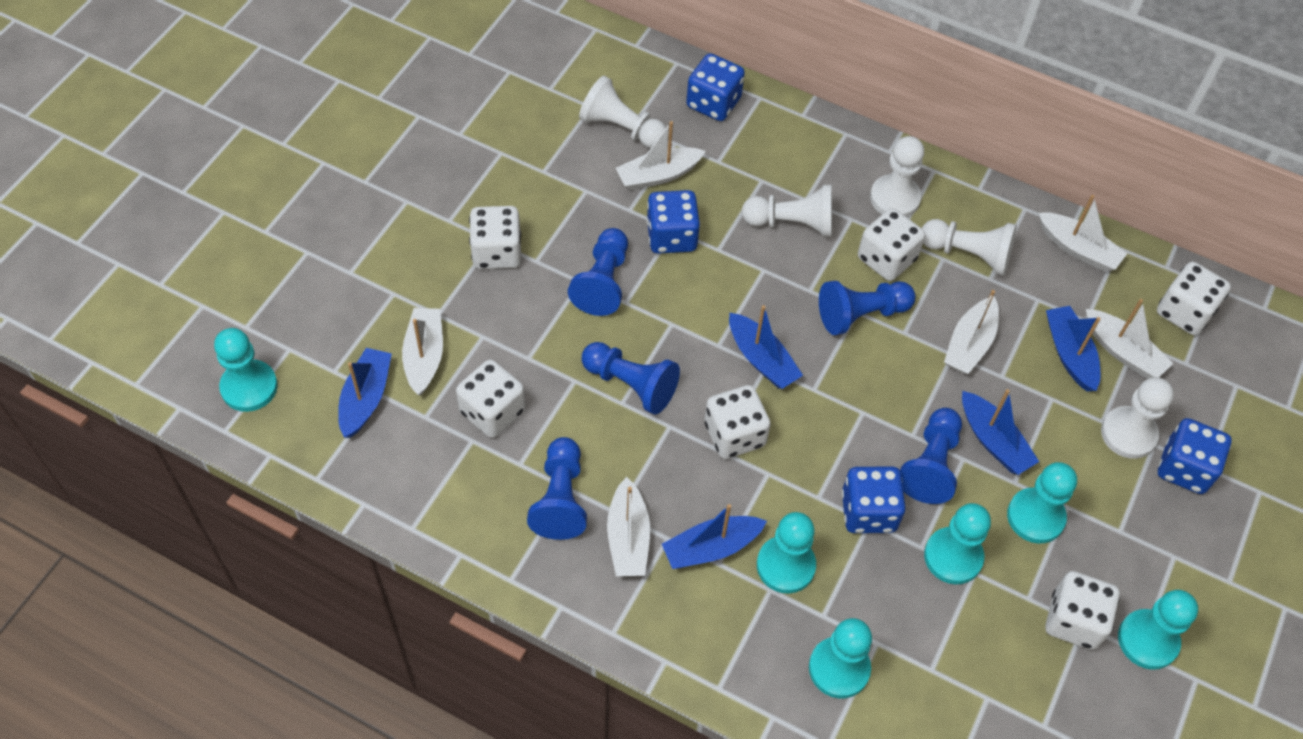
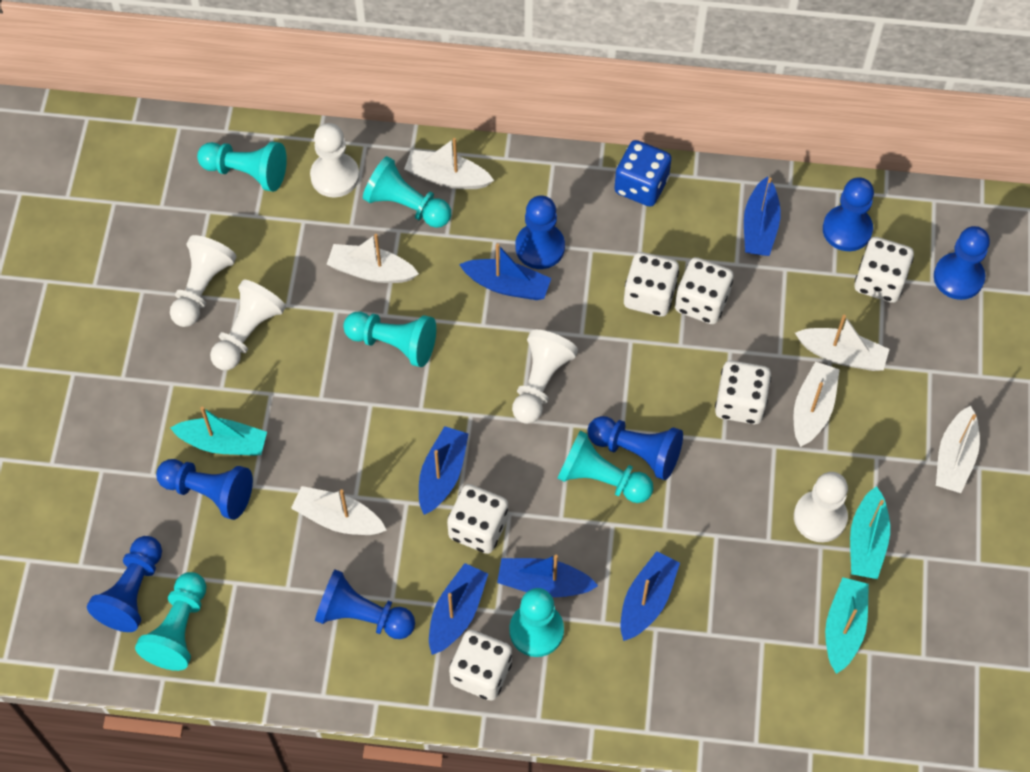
blue boat: 5 -> 6
blue dice: 4 -> 1
blue pawn: 5 -> 7
turquoise boat: 0 -> 3

